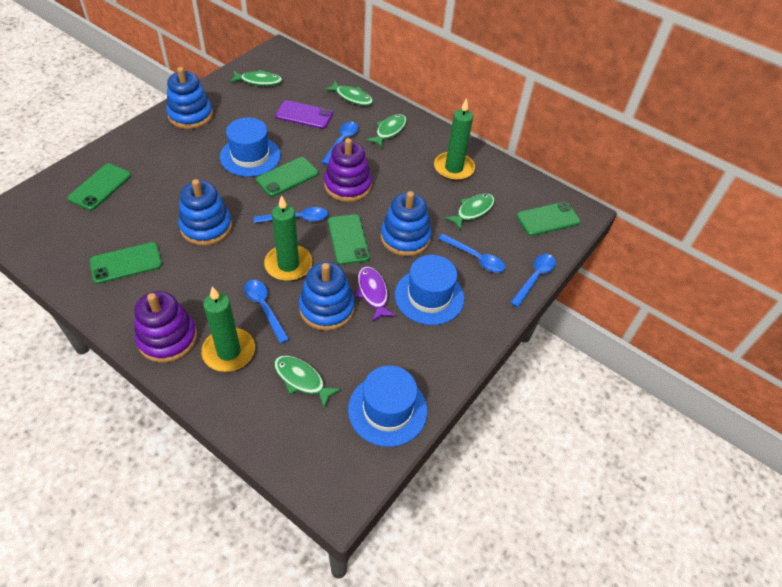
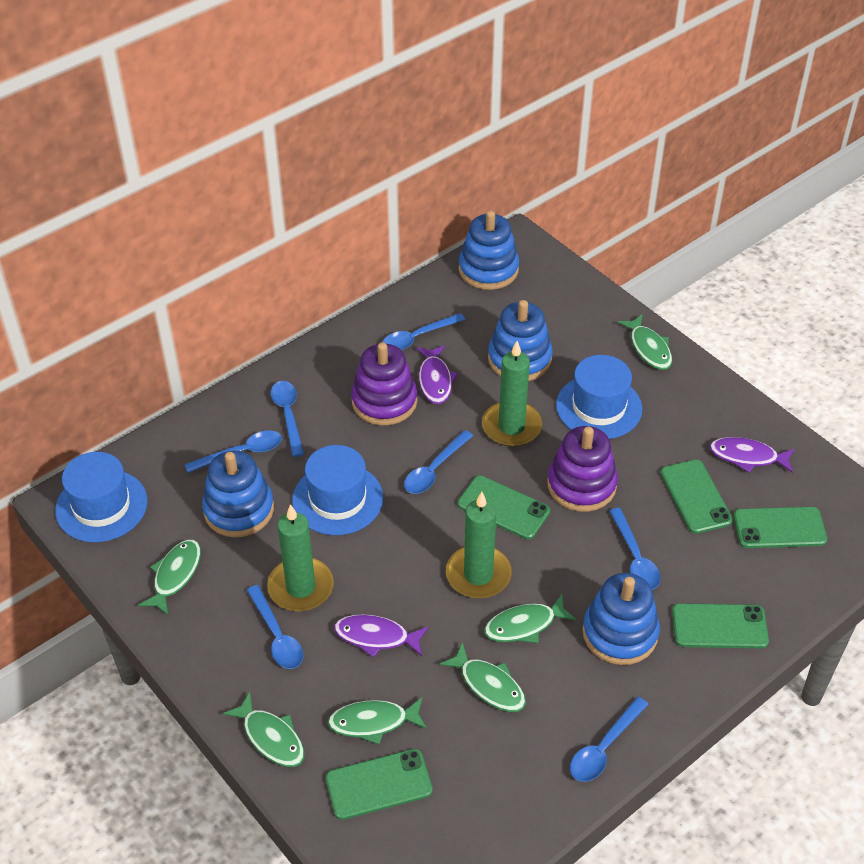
blue spoon: 5 -> 7
green fish: 5 -> 6
purple fish: 1 -> 3
purple phone: 1 -> 0

